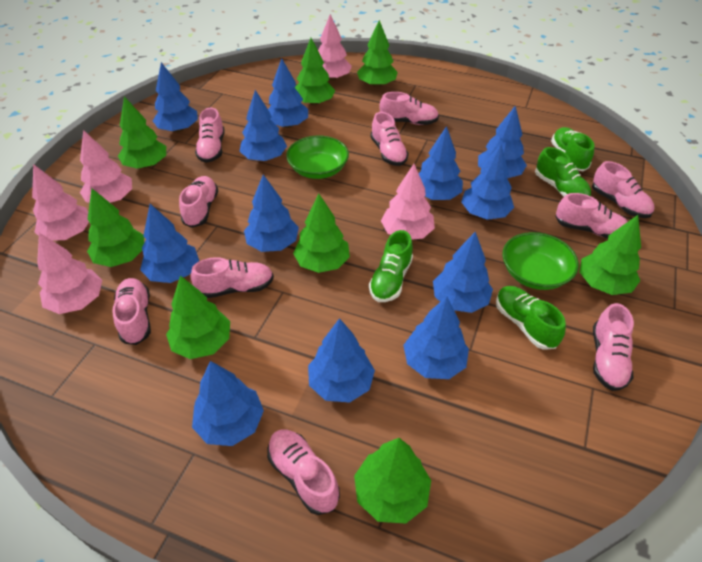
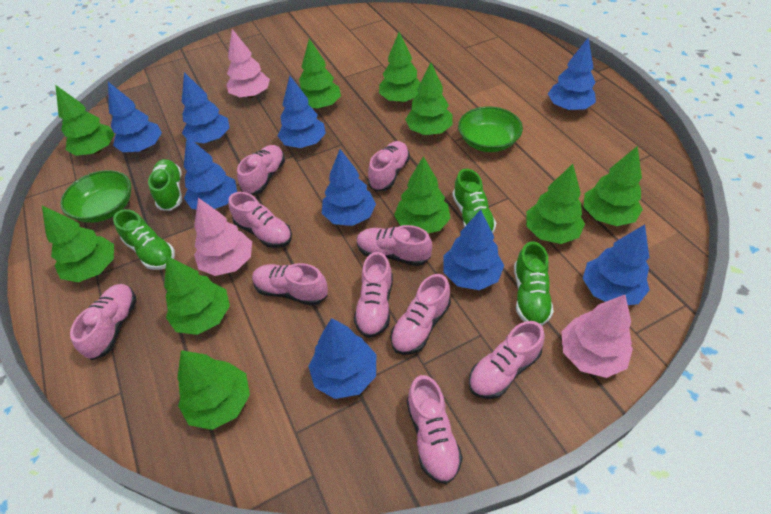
blue tree: 12 -> 9
green tree: 8 -> 10
pink tree: 5 -> 3

